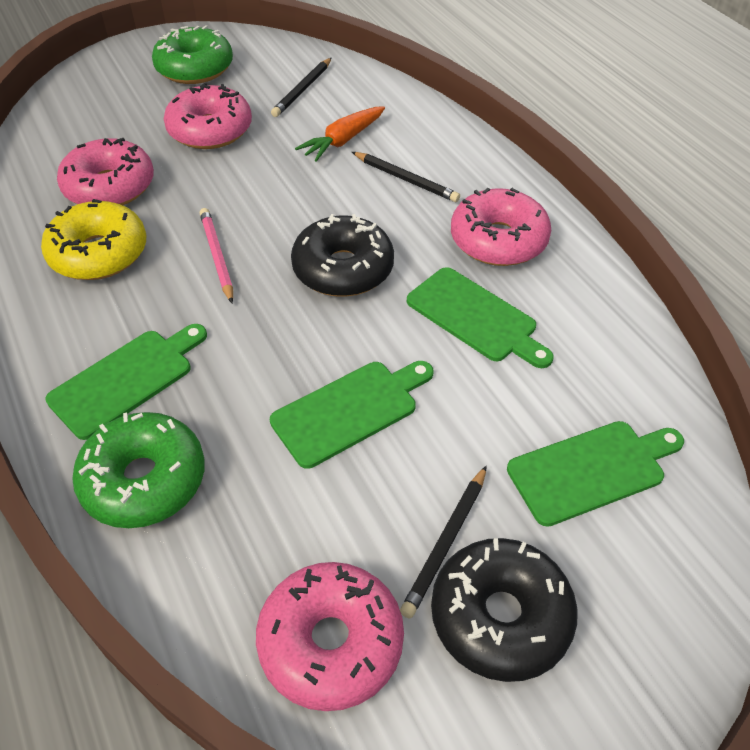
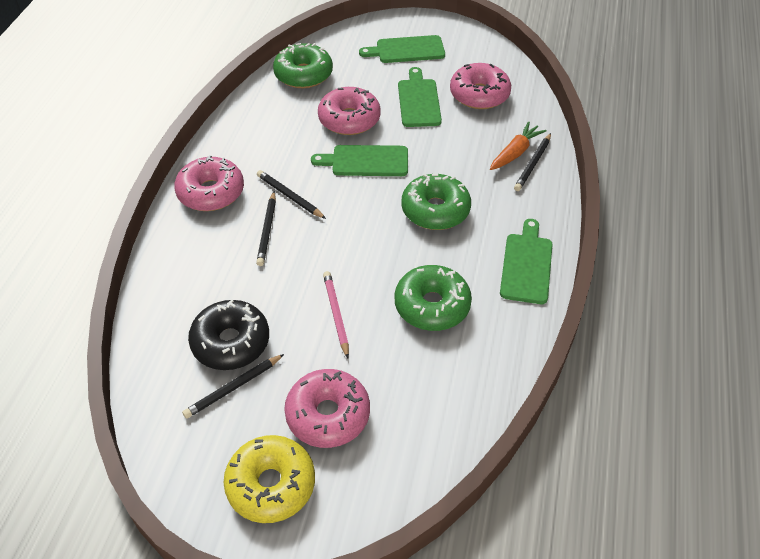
black donut: 2 -> 1
black pencil: 3 -> 4
green donut: 2 -> 3

